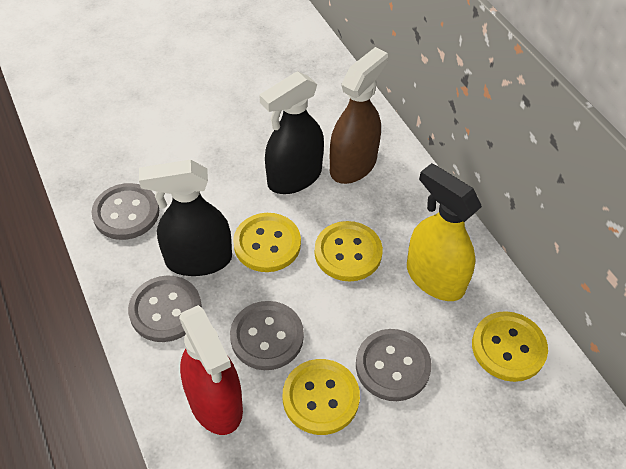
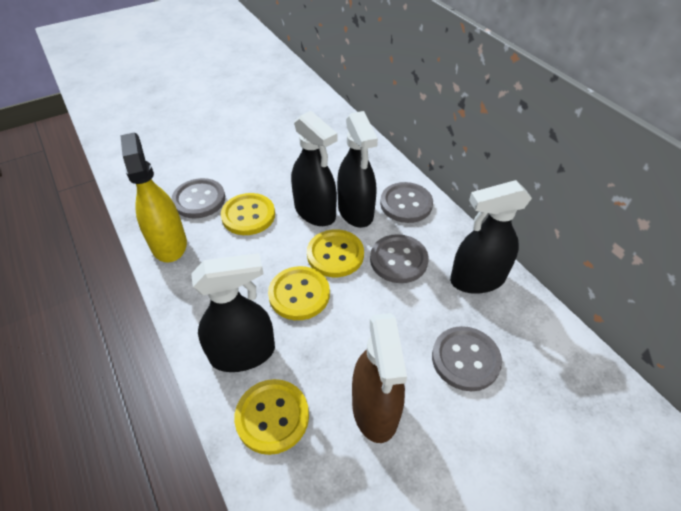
black spray bottle: 2 -> 4
red spray bottle: 1 -> 0

